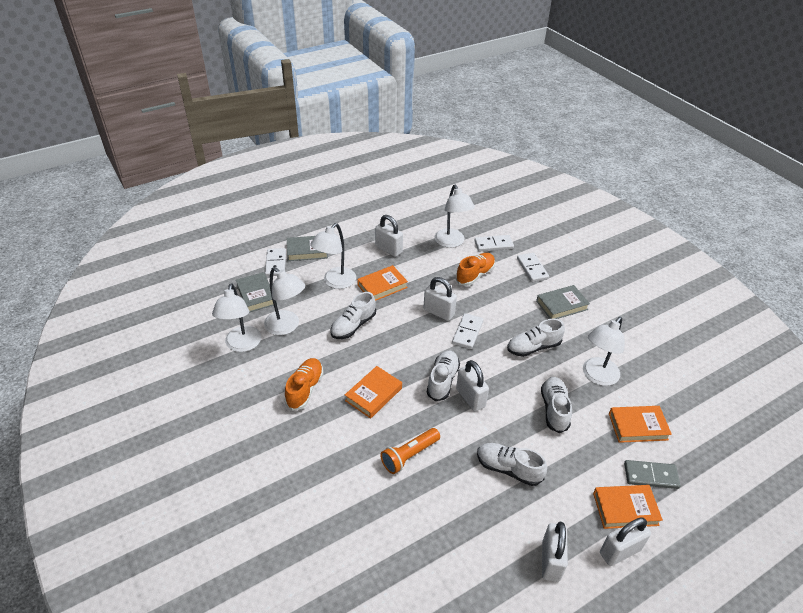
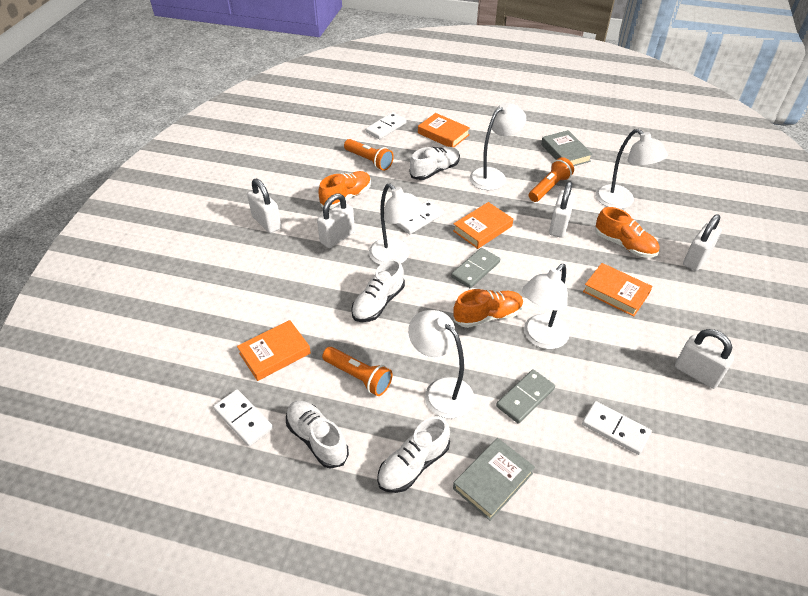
grey book: 3 -> 2
grey domino: 1 -> 2
orange flashlight: 1 -> 3
orange shoe: 2 -> 3
white shoe: 5 -> 4

